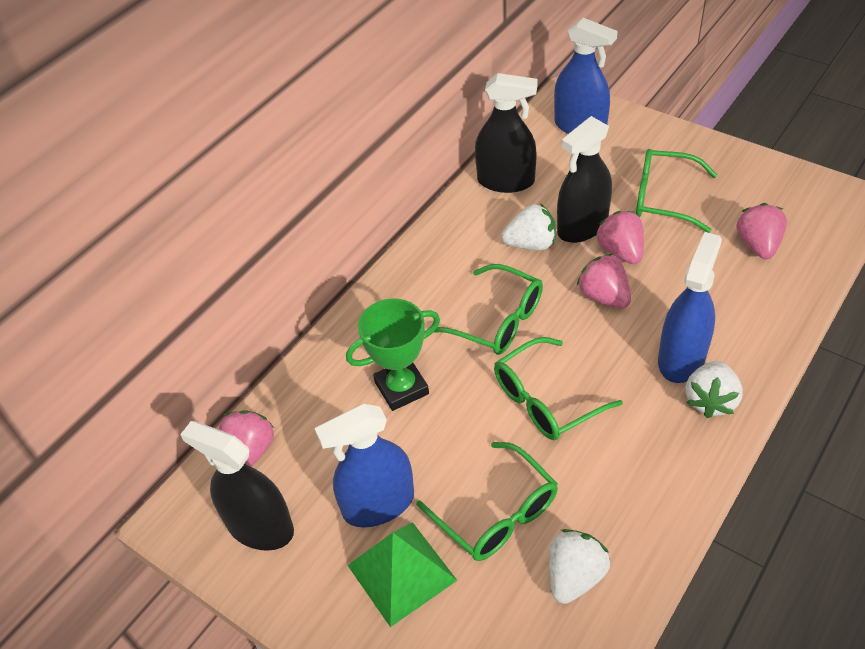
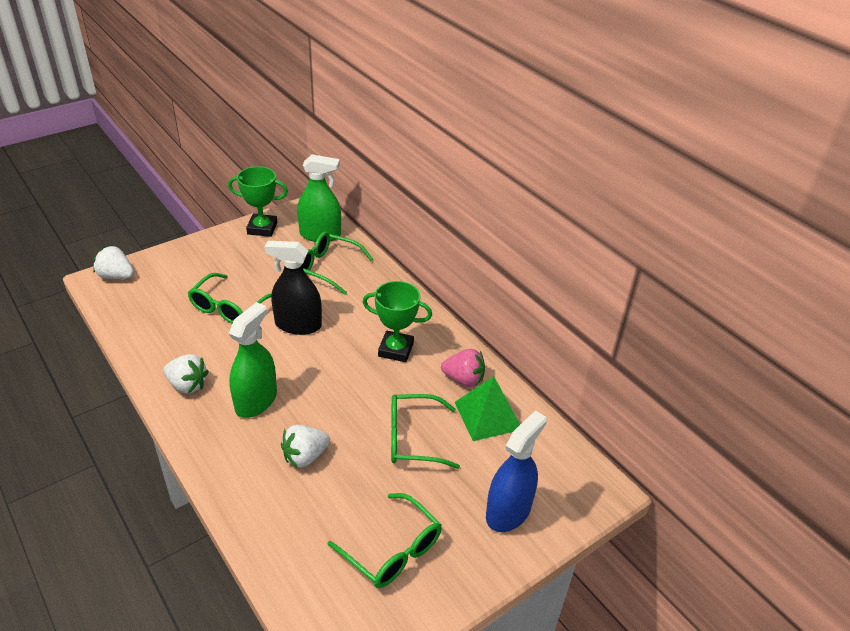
black spray bottle: 3 -> 1
blue spray bottle: 3 -> 1
green spray bottle: 0 -> 2
green trophy: 1 -> 2
pink strawberry: 4 -> 1

